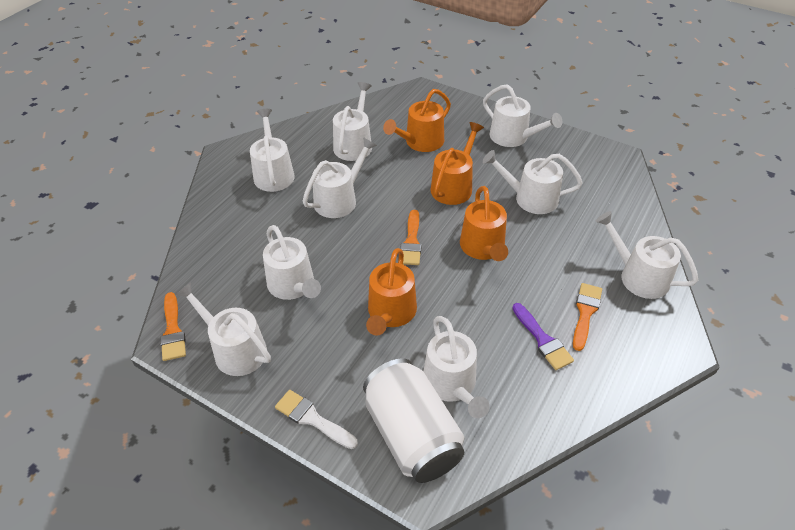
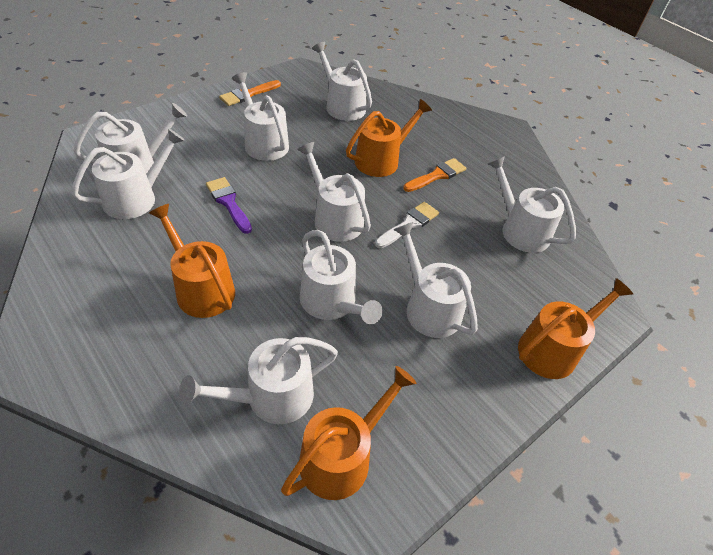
orange brush: 3 -> 2
white can: 1 -> 0

